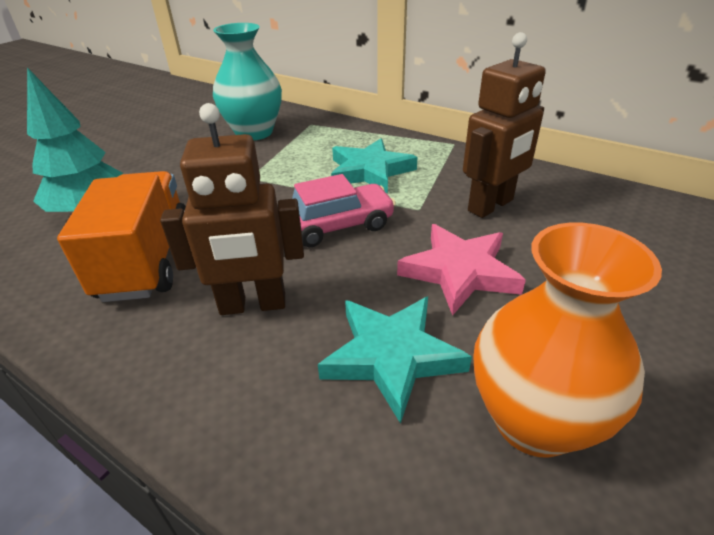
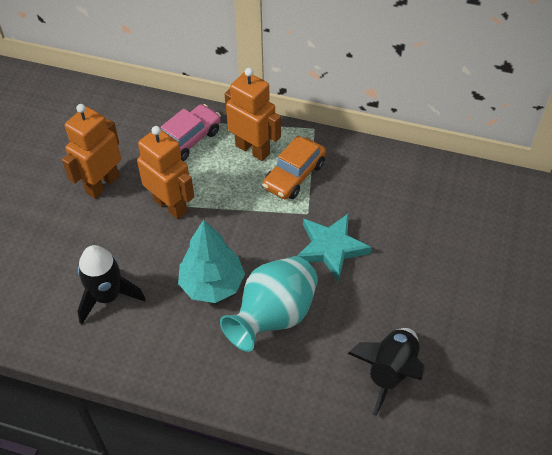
black rocket: 0 -> 2
brown robot: 2 -> 0
orange car: 0 -> 1
orange robot: 0 -> 3
orange truck: 1 -> 0
orange vase: 1 -> 0
pink star: 1 -> 0
turquoise star: 2 -> 1

